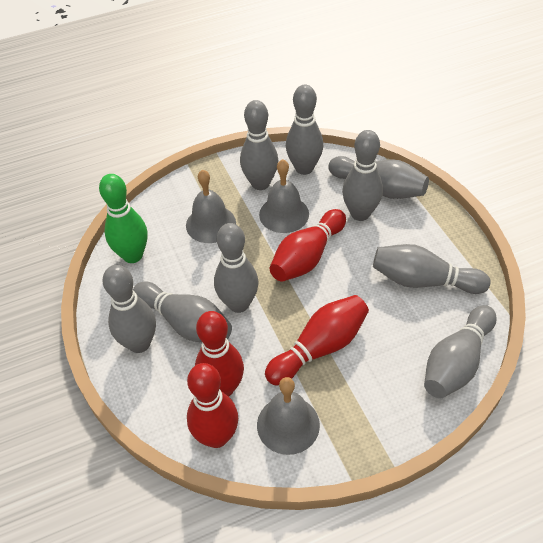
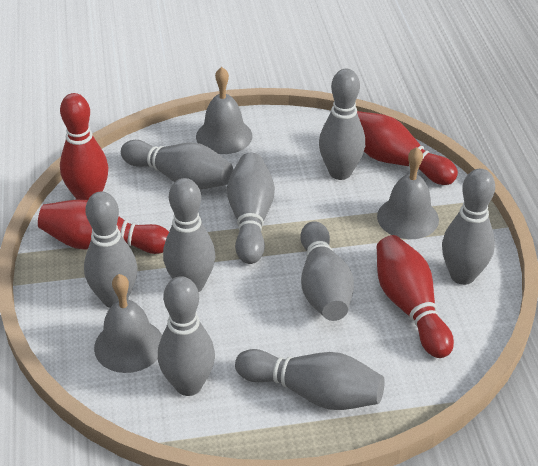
green bowling pin: 1 -> 0

